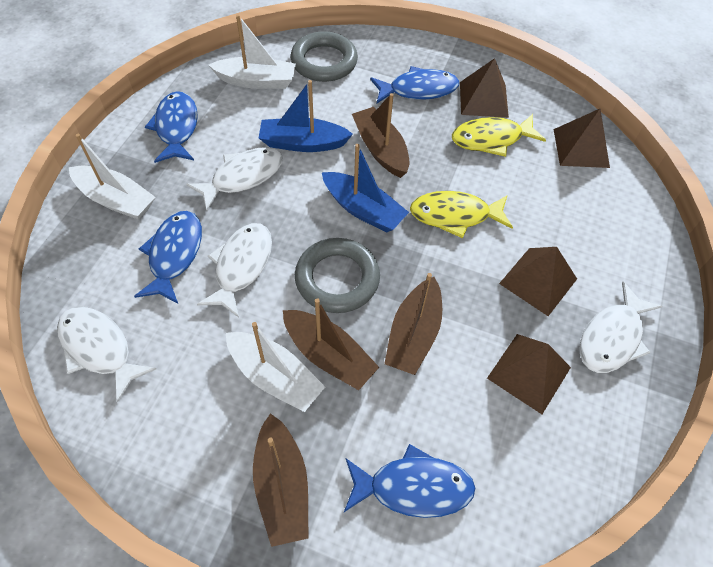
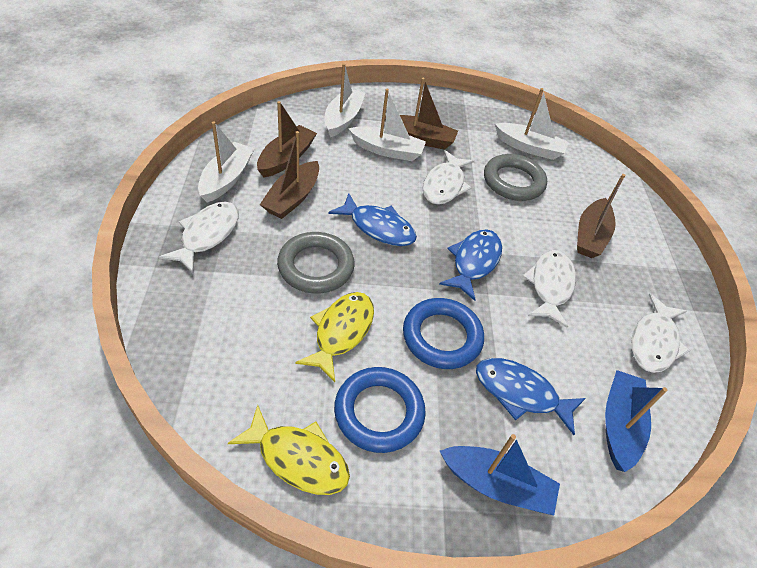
blue fish: 4 -> 3
blue ring: 0 -> 2
brown pyramid: 4 -> 0
white boat: 3 -> 4

